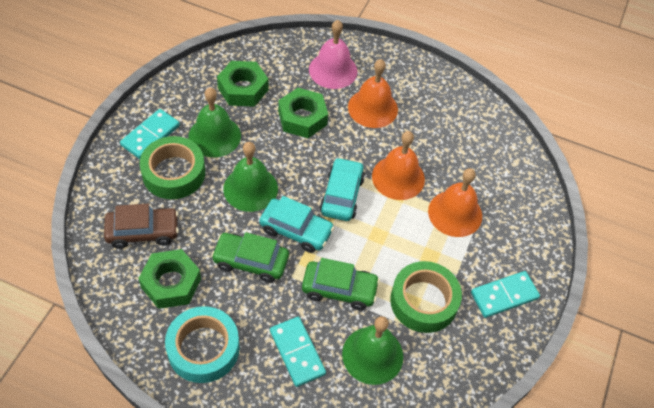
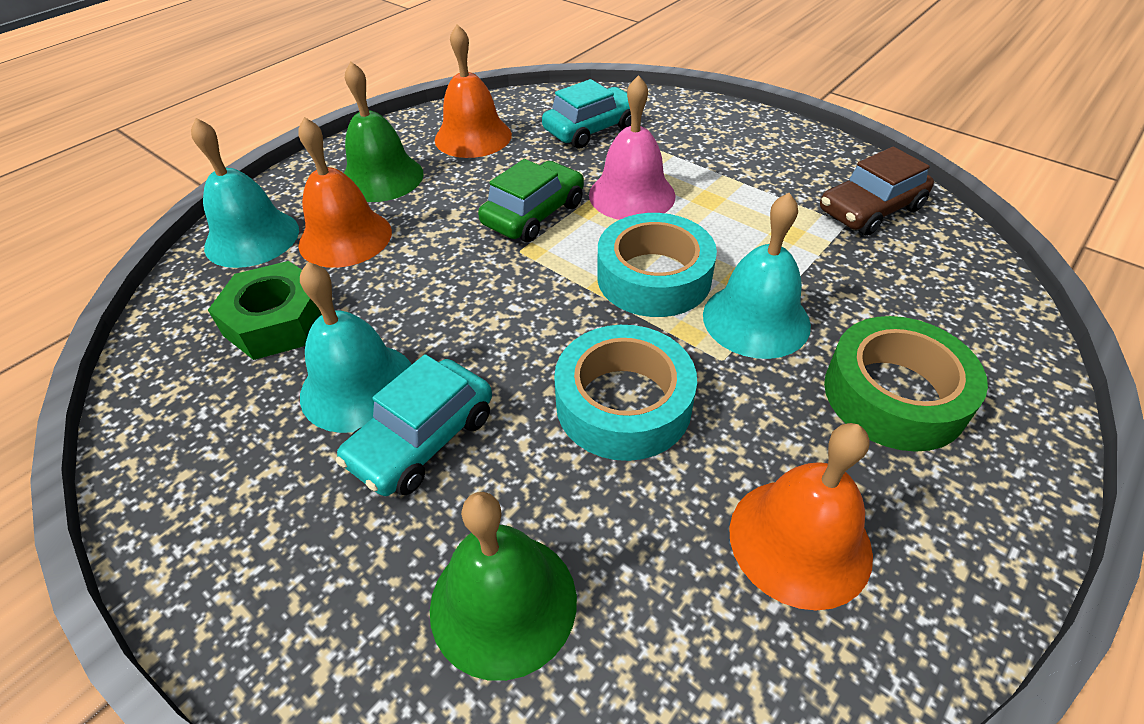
green bell: 3 -> 2
green car: 2 -> 1
green nut: 3 -> 1
green tape: 2 -> 1
turquoise bell: 0 -> 3
turquoise domino: 3 -> 0
turquoise tape: 1 -> 2

